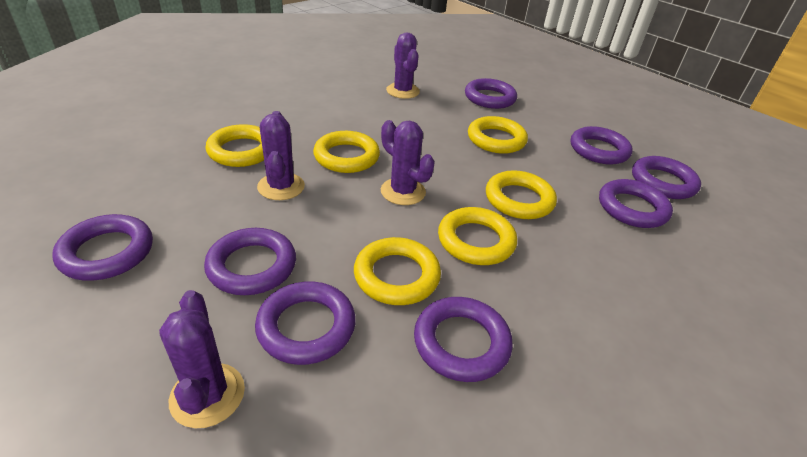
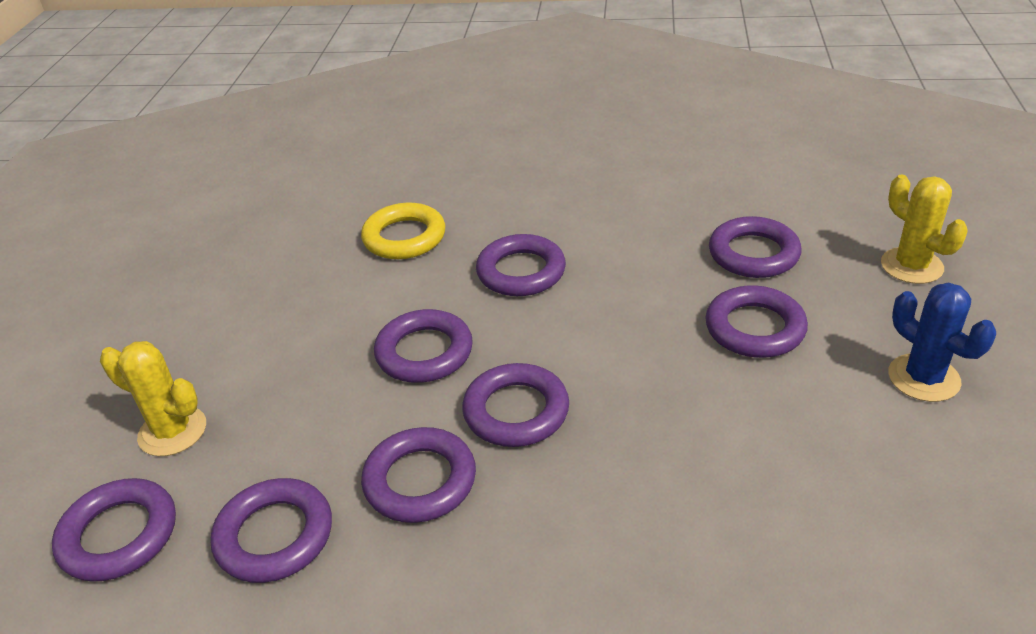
blue cactus: 0 -> 1
purple cactus: 4 -> 0
yellow cactus: 0 -> 2
yellow ring: 6 -> 1

